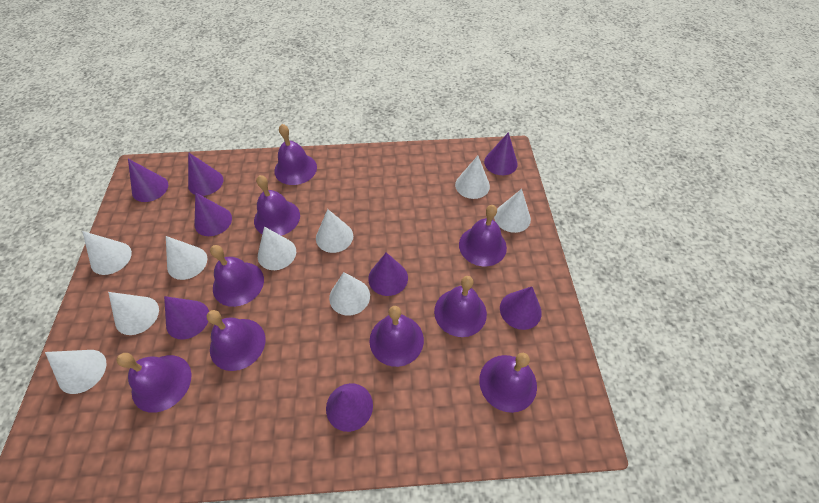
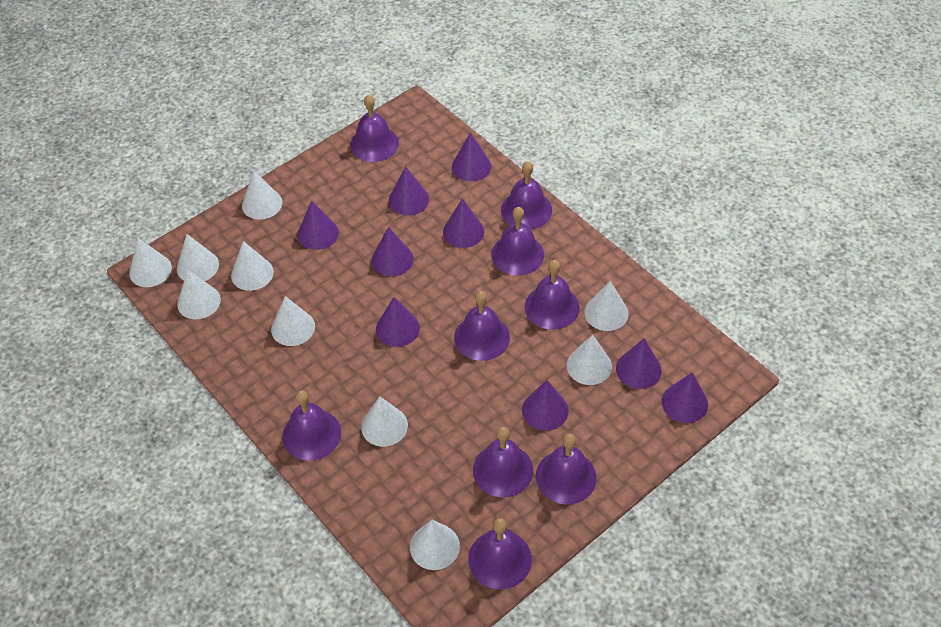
purple cone: 8 -> 9
white cone: 9 -> 10

